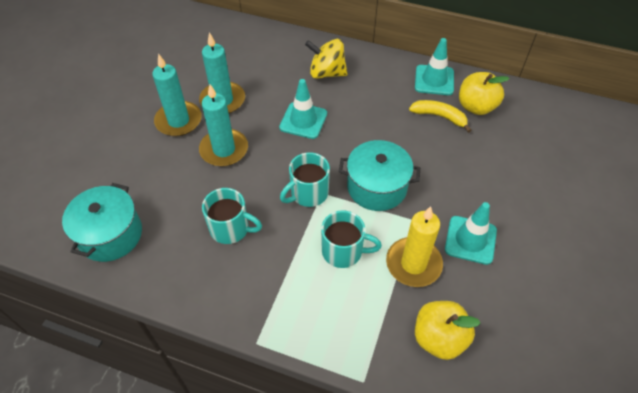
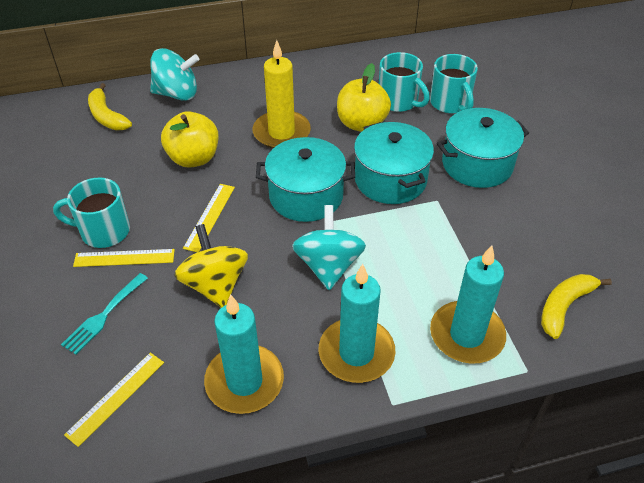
turquoise fork: 0 -> 1
turquoise pot: 2 -> 3
turquoise spinning top: 0 -> 2
turquoise traffic cone: 3 -> 0
yellow banana: 1 -> 2
yellow ruler: 0 -> 3

